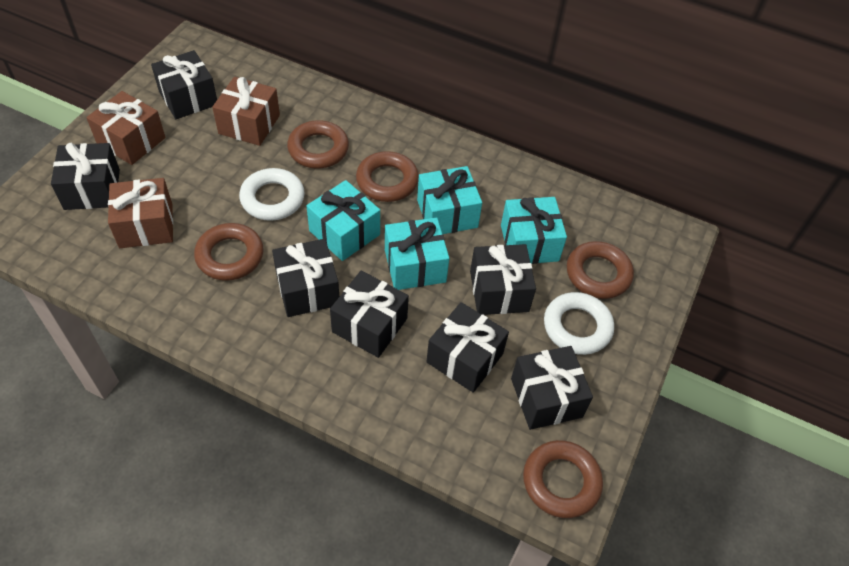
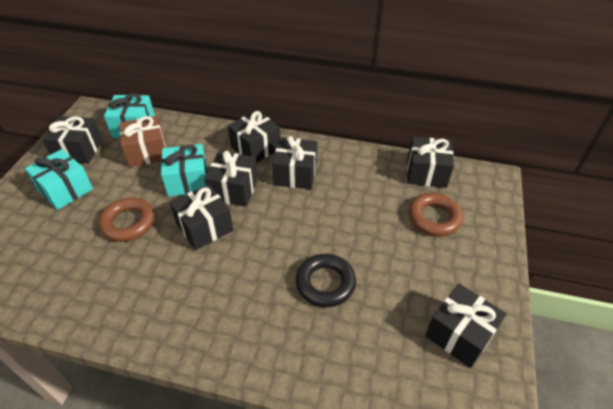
black ring: 0 -> 1
brown gift: 3 -> 1
brown ring: 5 -> 2
turquoise gift: 4 -> 3
white ring: 2 -> 0

